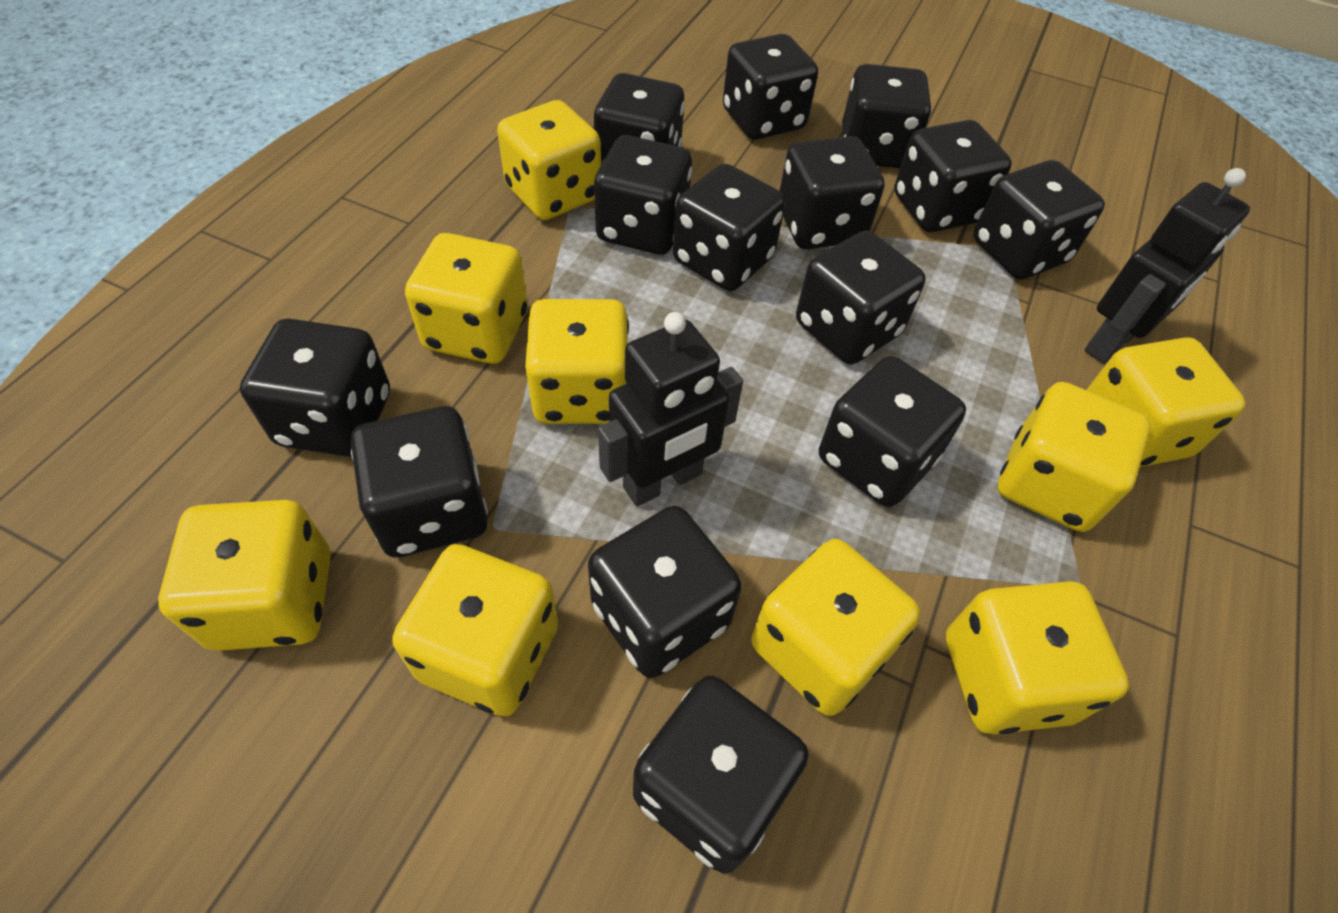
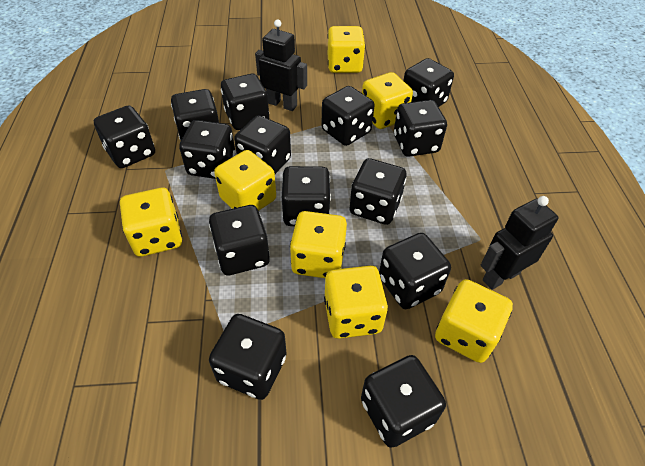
yellow dice: 9 -> 7

